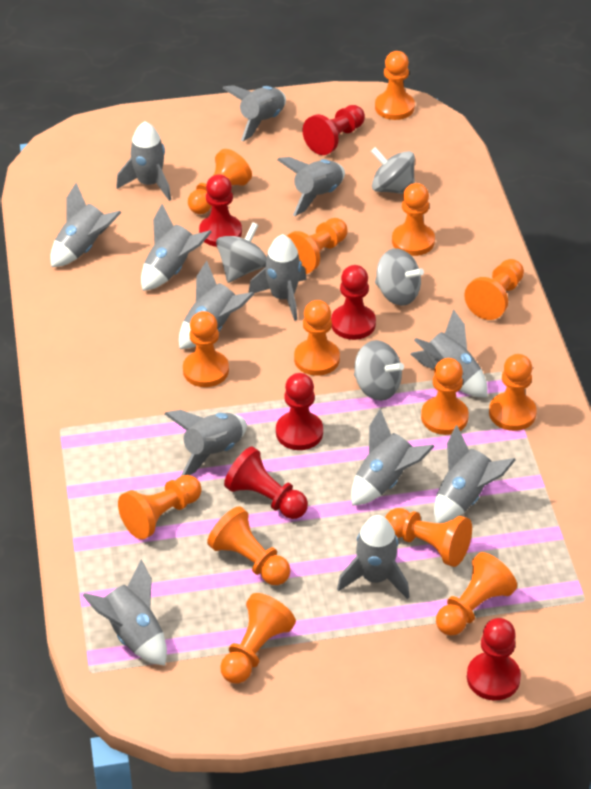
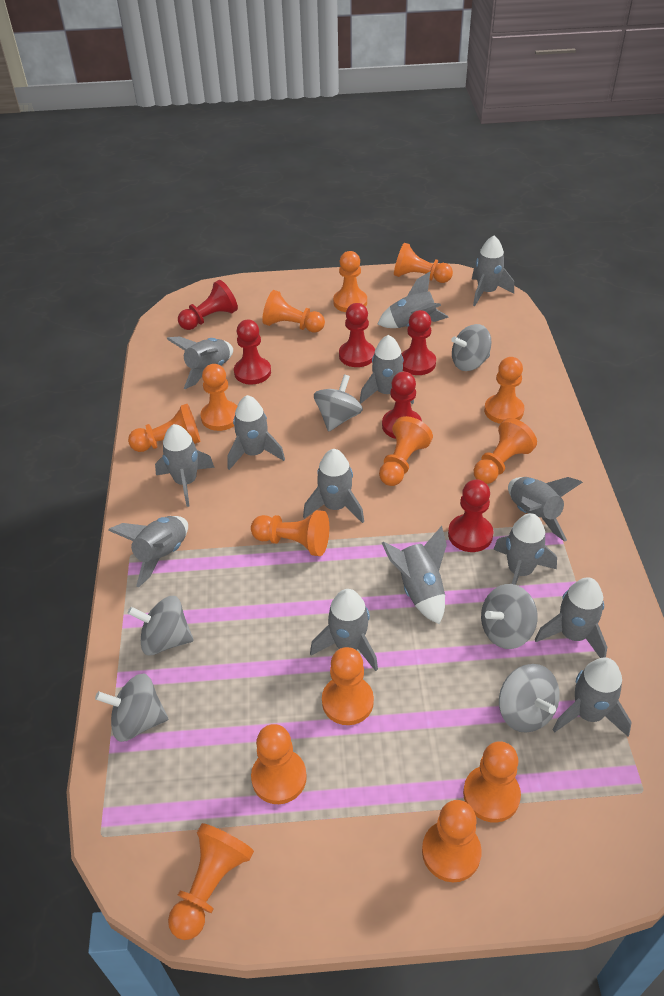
grey rocket: 13 -> 14
grey spinning top: 4 -> 6

